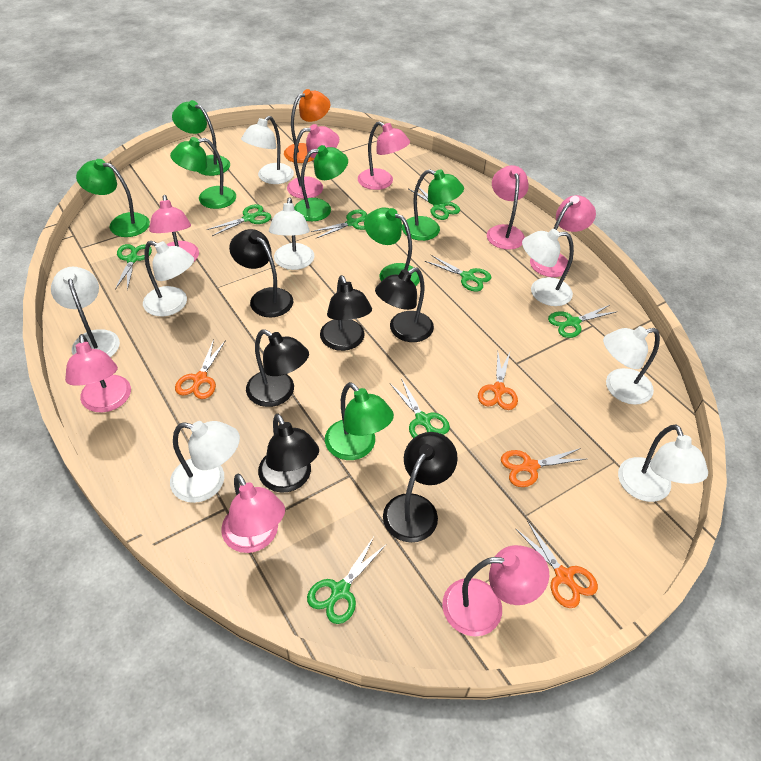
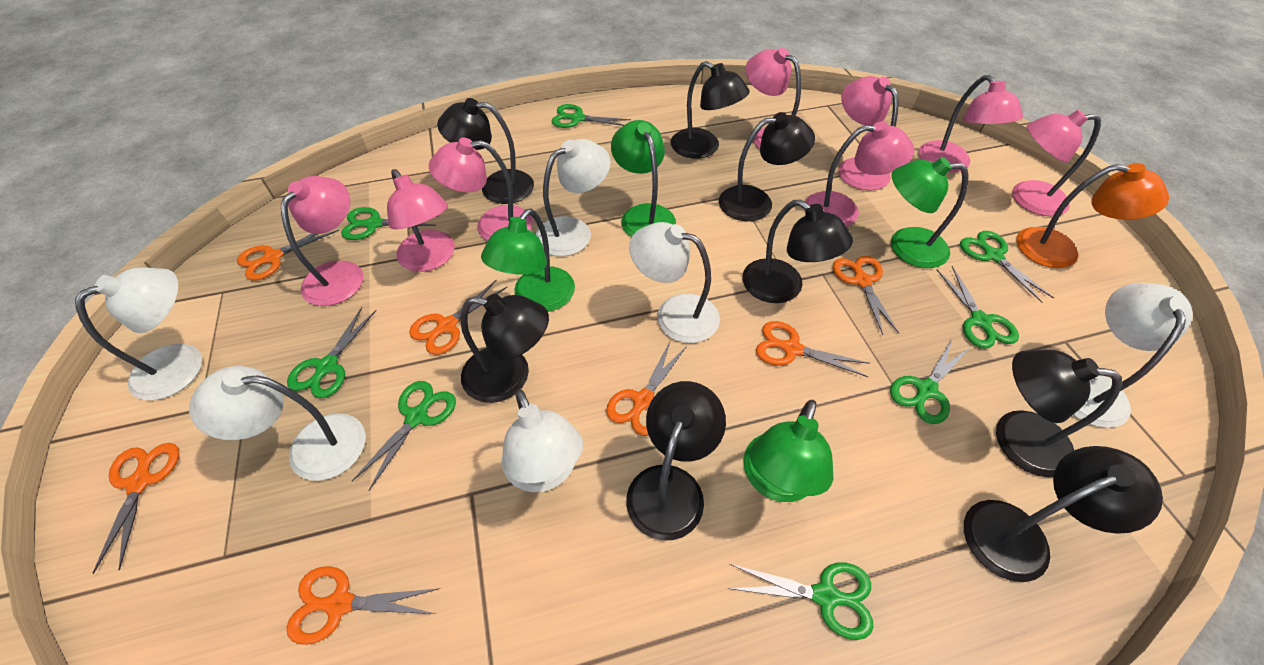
black lamp: 6 -> 8
green lamp: 7 -> 4
orange scissors: 4 -> 7
white lamp: 8 -> 6

